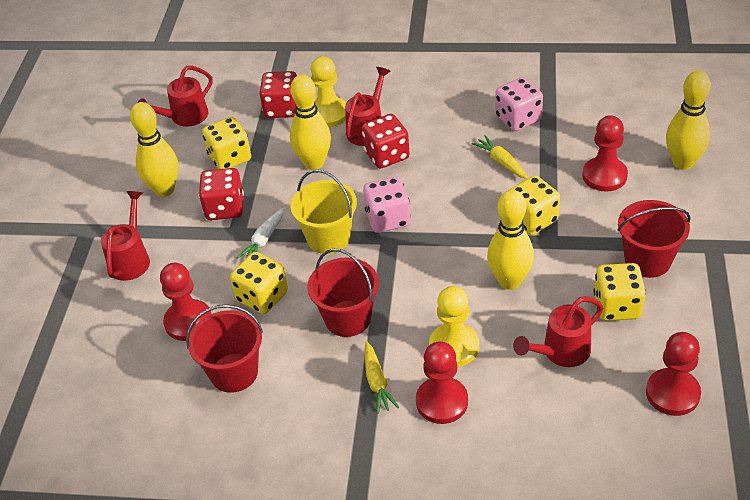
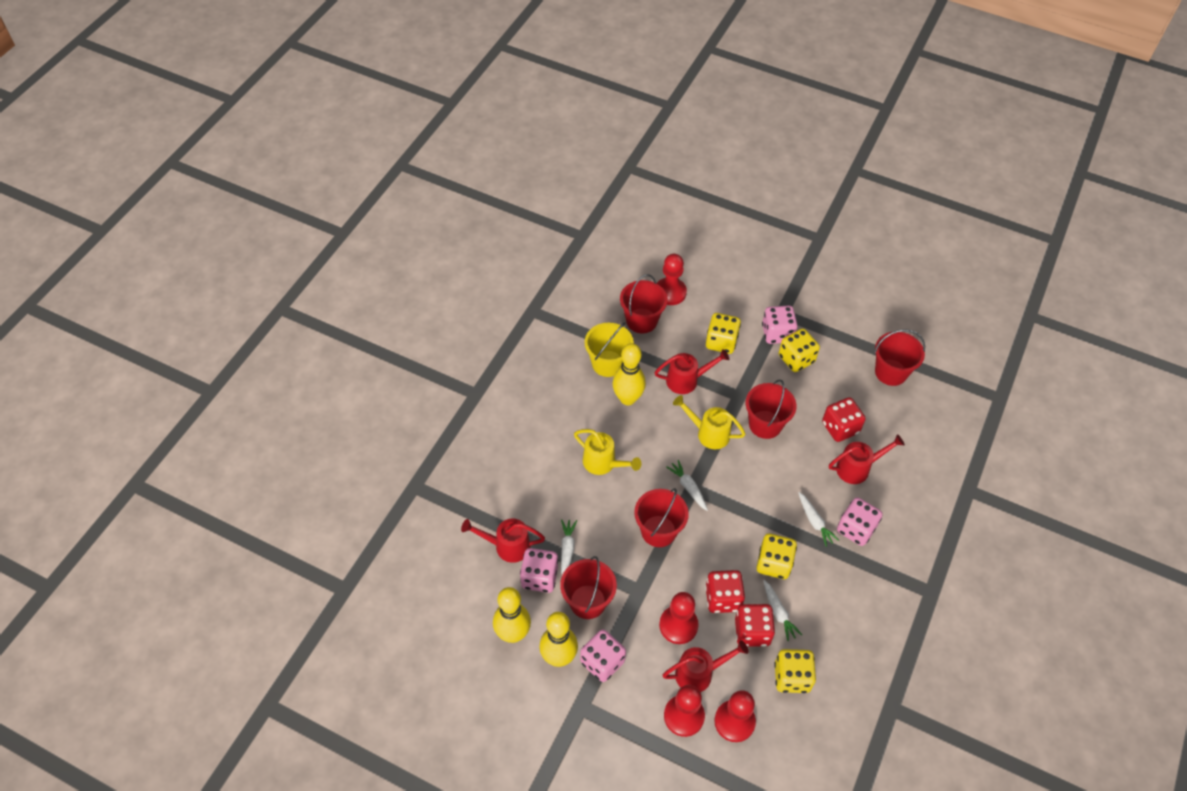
pink dice: 2 -> 4
red bucket: 3 -> 5
white carrot: 1 -> 4
yellow bowling pin: 4 -> 3
yellow carrot: 2 -> 0
yellow pawn: 2 -> 0
yellow watering can: 0 -> 2

